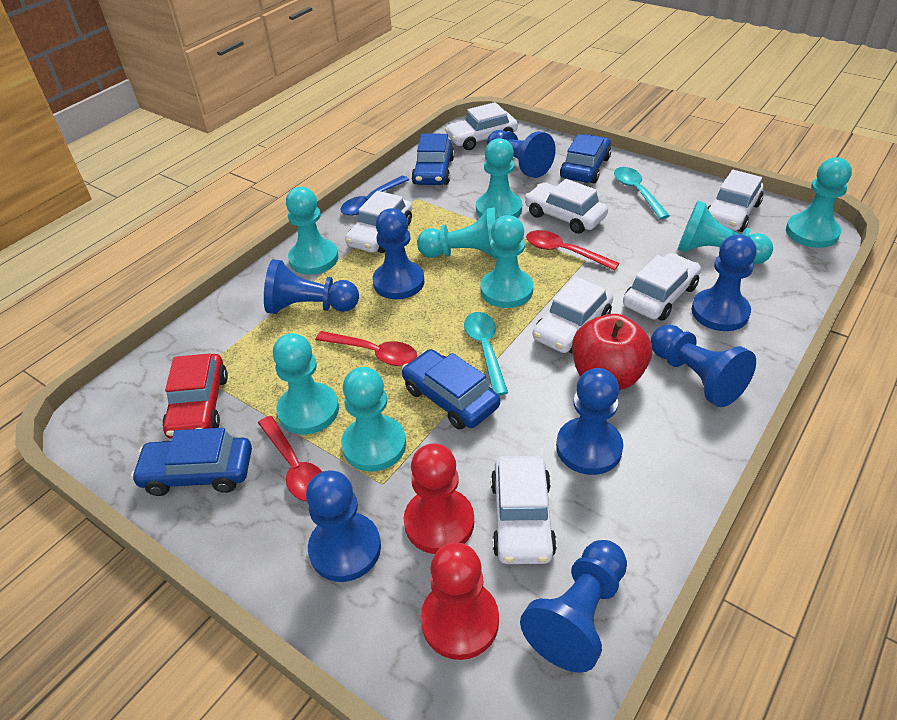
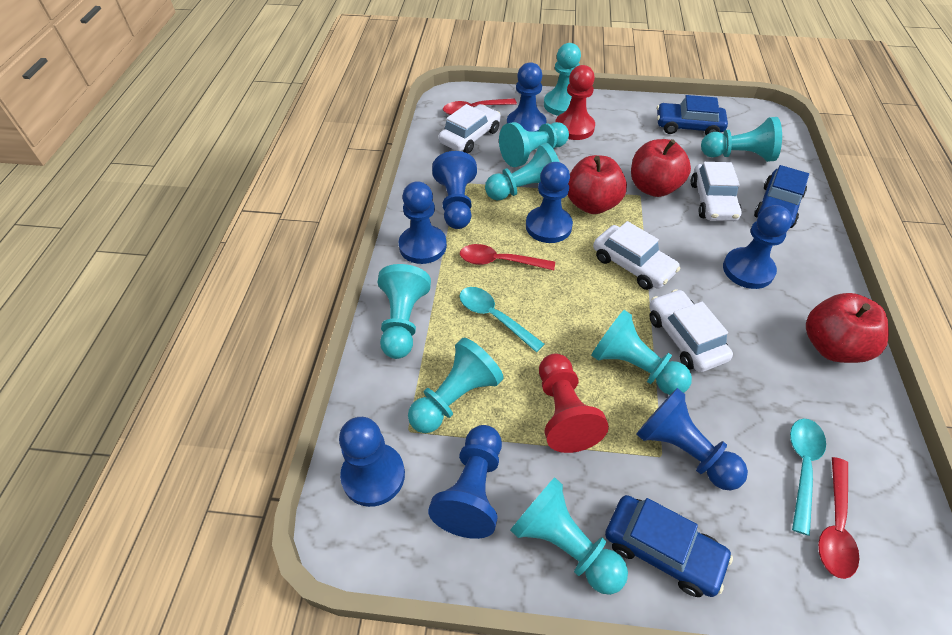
blue car: 4 -> 3
blue spoon: 1 -> 0
red apple: 1 -> 3
red car: 1 -> 0
white car: 7 -> 4

